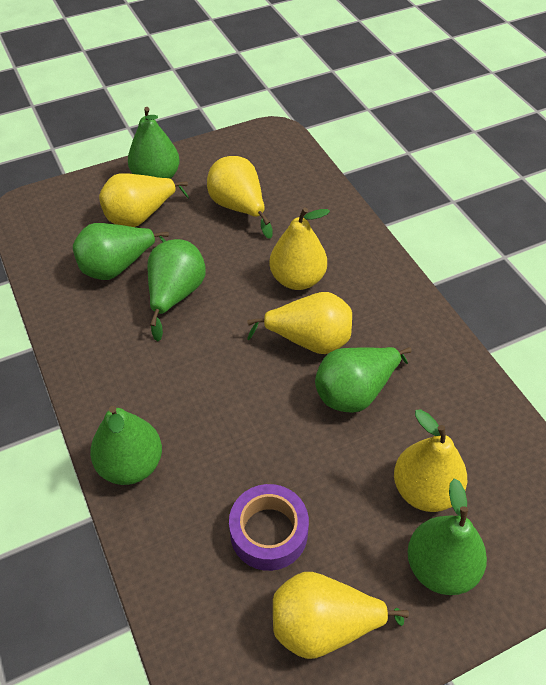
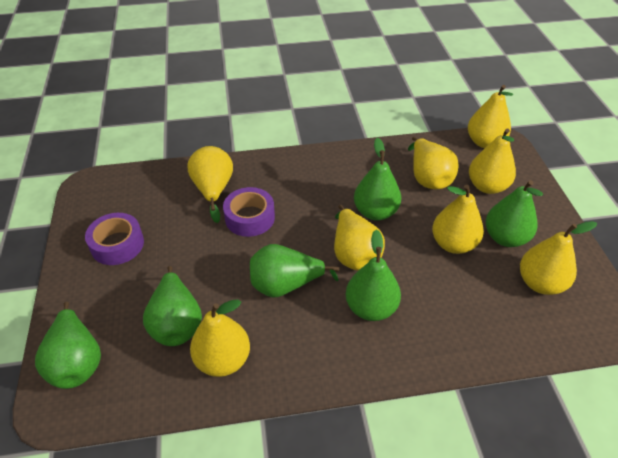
purple tape: 1 -> 2
yellow pear: 6 -> 8

